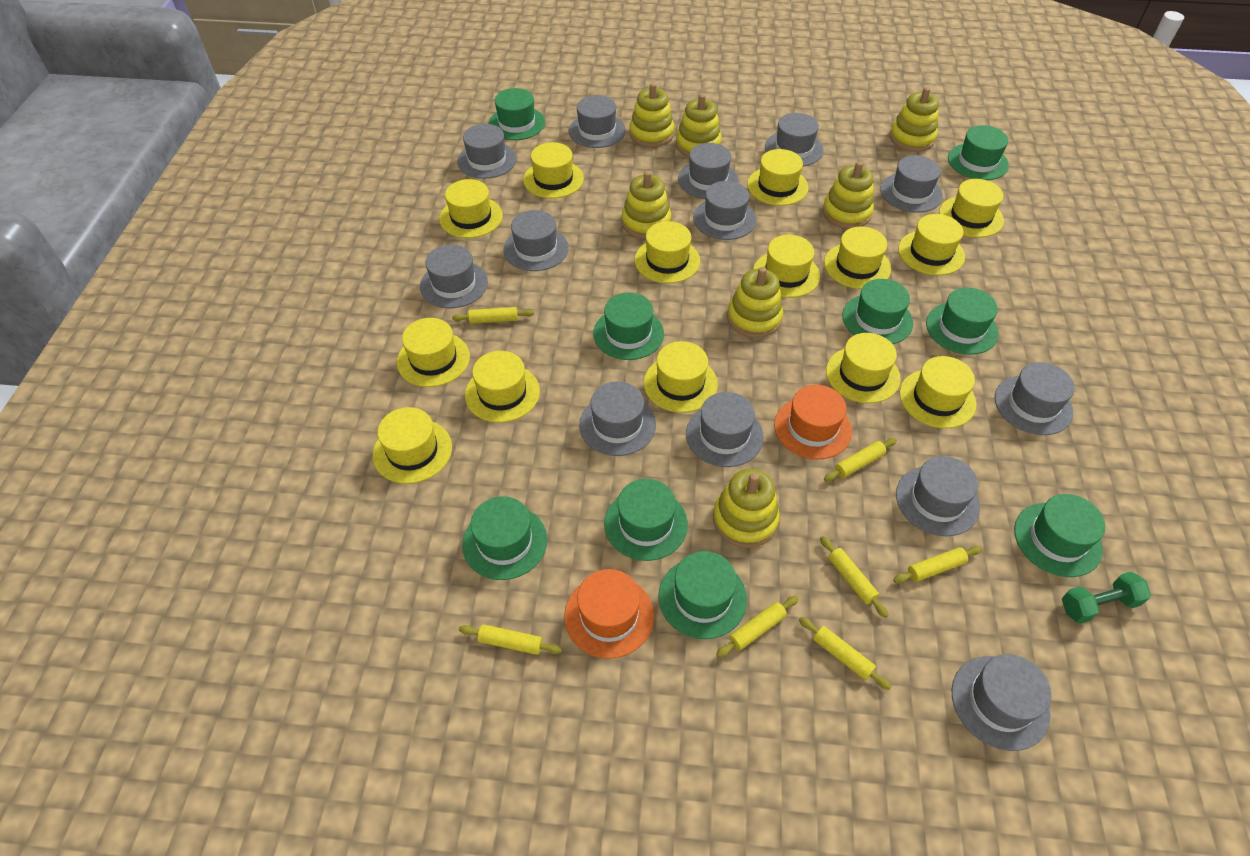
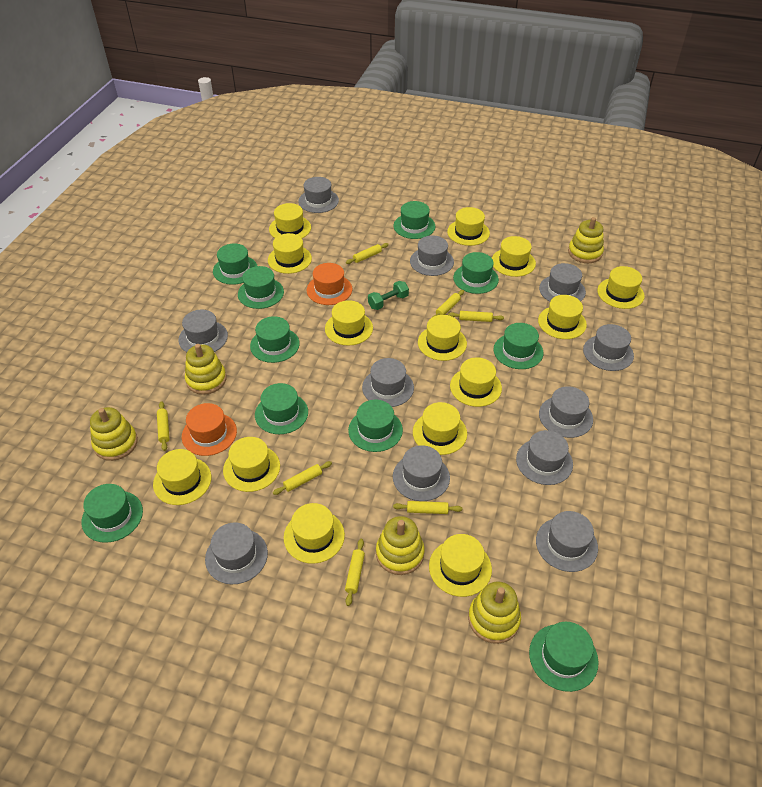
green hat: 9 -> 10
grey hat: 13 -> 11
yellow stacking toy: 7 -> 5

